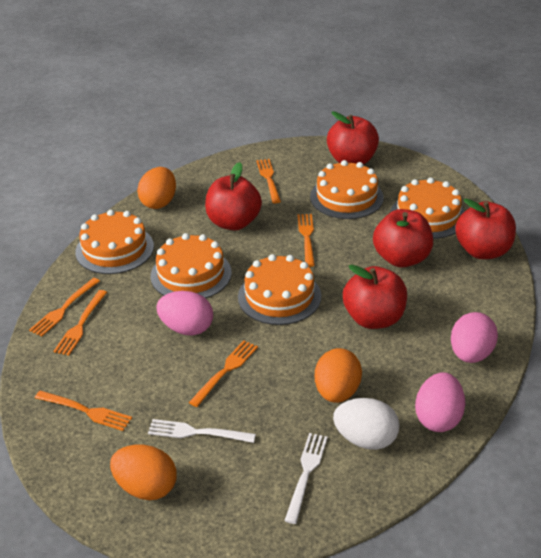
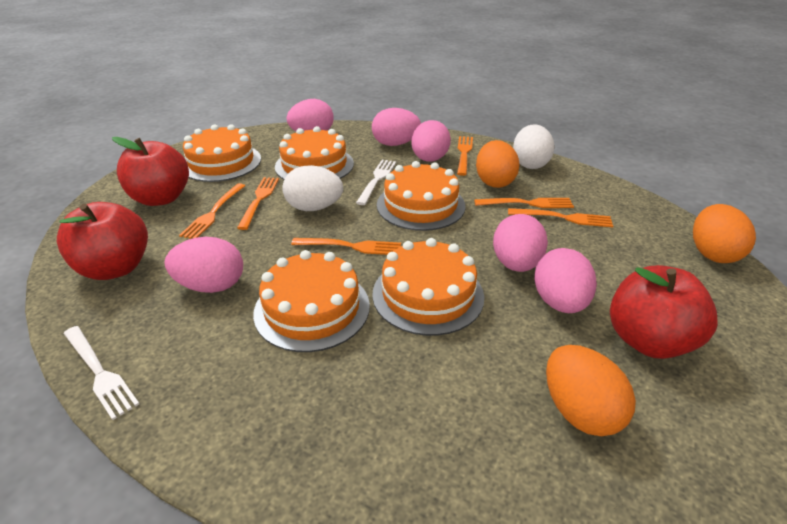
pink egg: 3 -> 6
red apple: 5 -> 3
white egg: 1 -> 2

